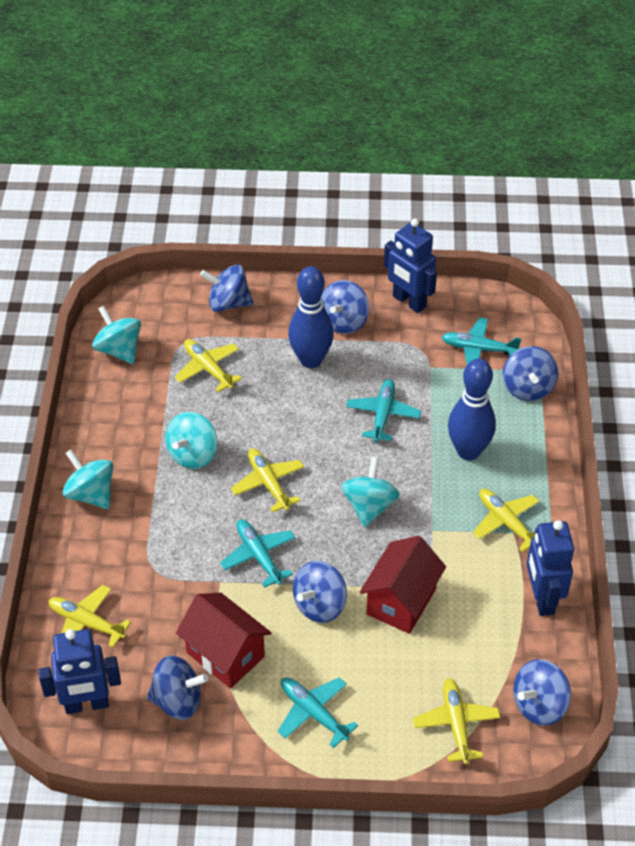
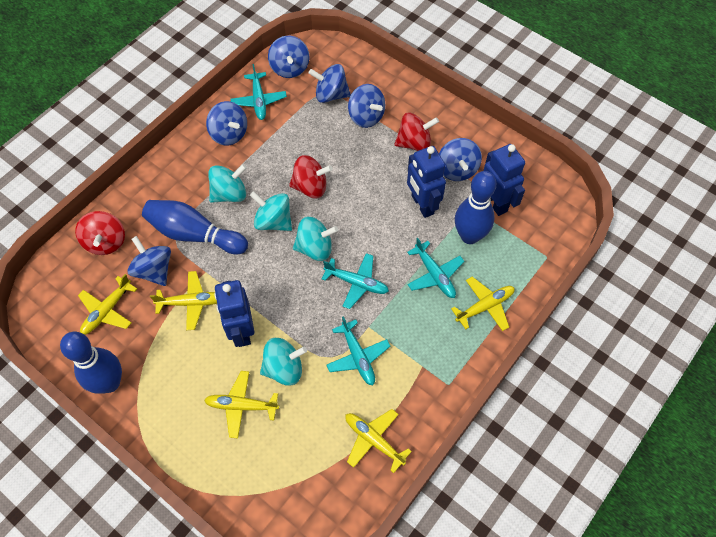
blue bowling pin: 2 -> 3
red house: 2 -> 0
red spinning top: 0 -> 3

